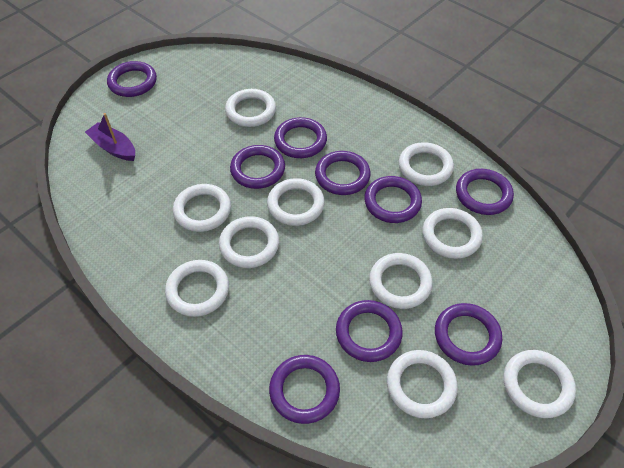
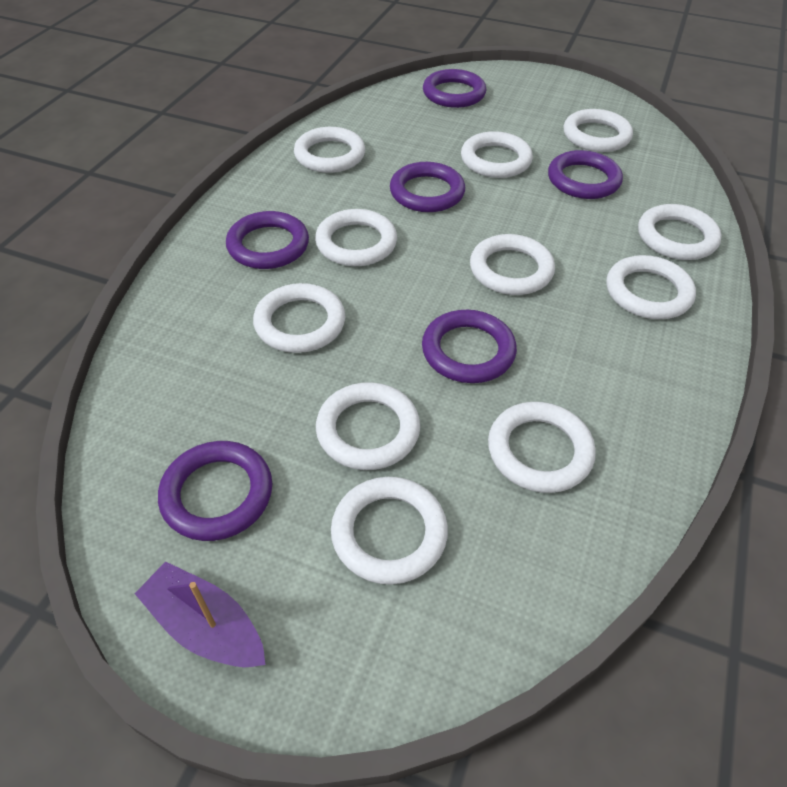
purple ring: 9 -> 6
white ring: 10 -> 11

